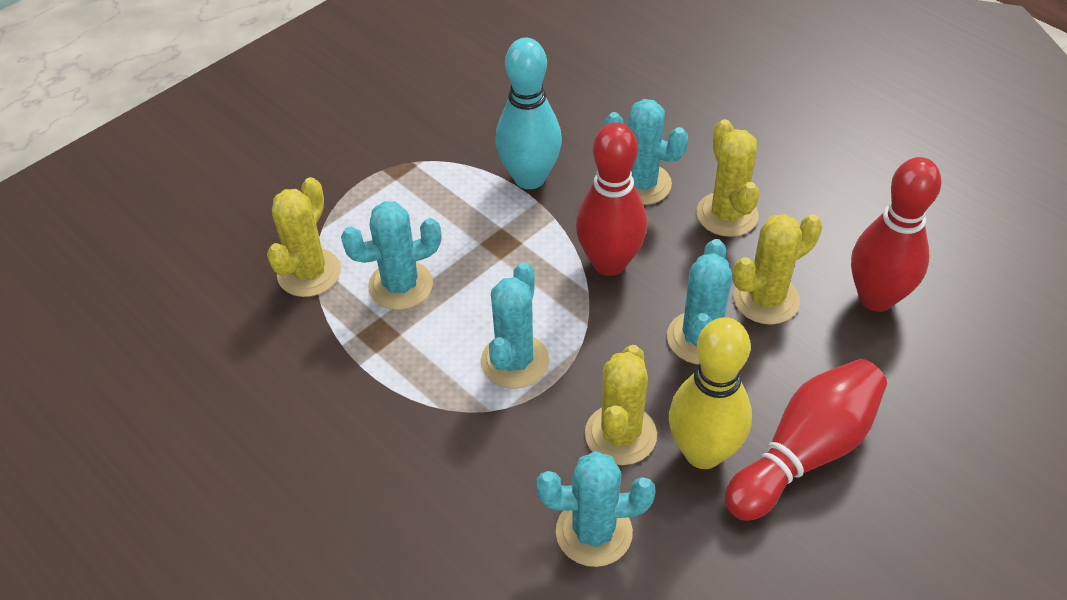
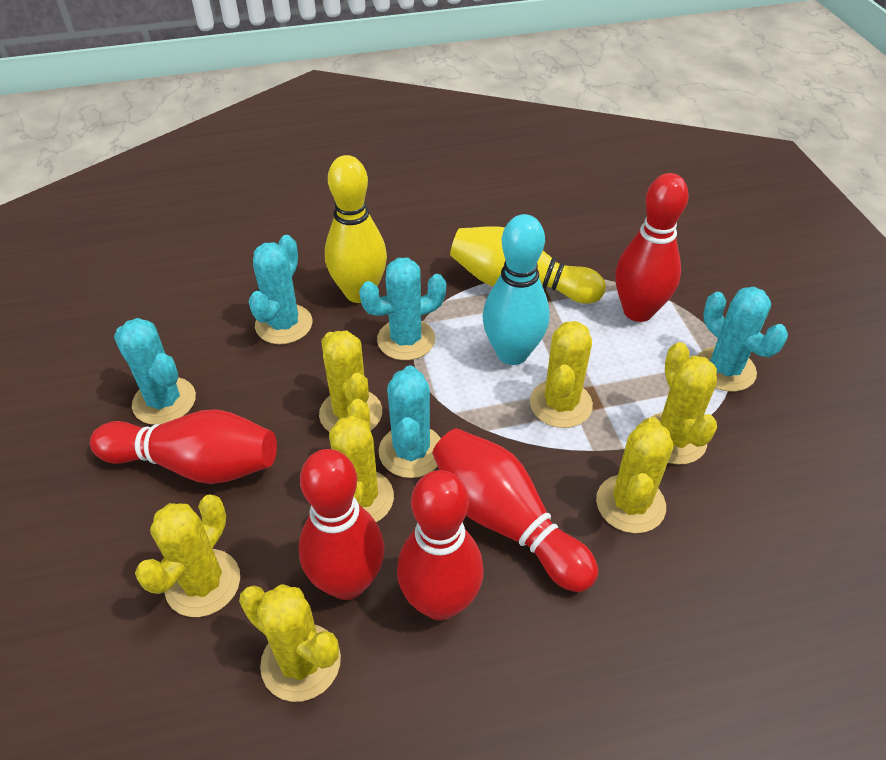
red bowling pin: 3 -> 5
yellow bowling pin: 1 -> 2
yellow cactus: 4 -> 7

